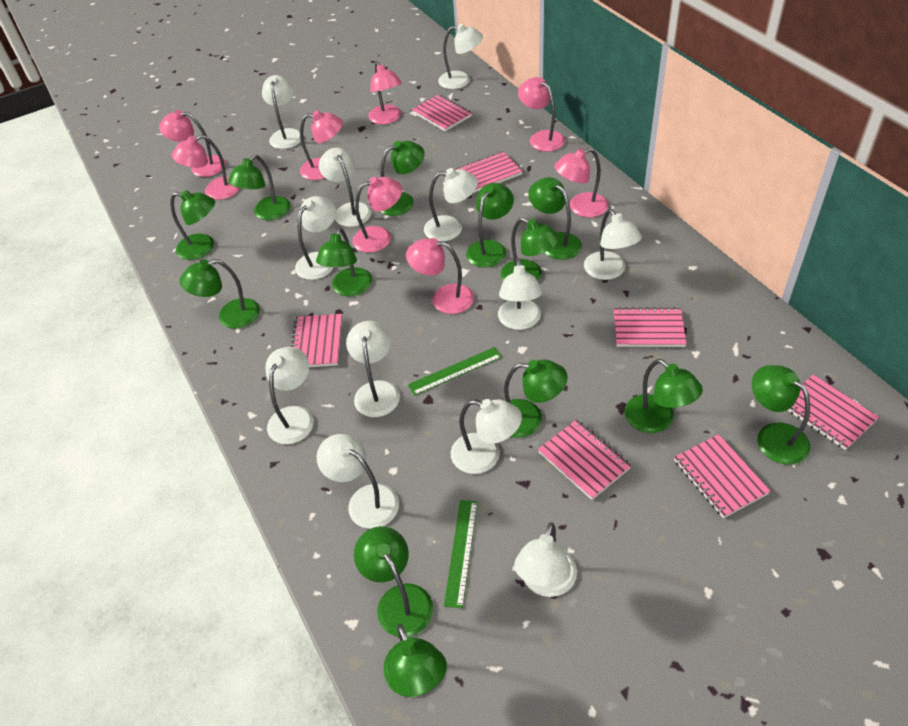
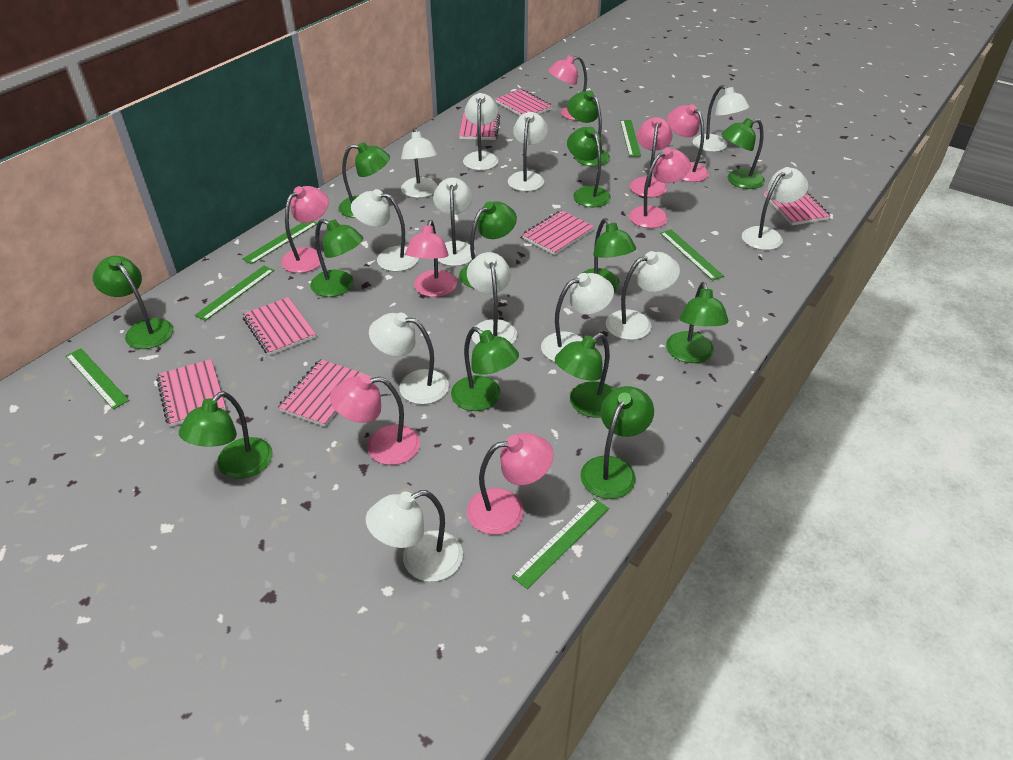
green ruler: 2 -> 6

